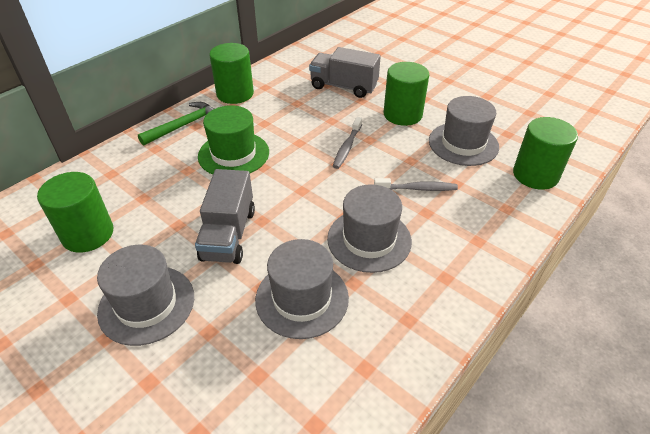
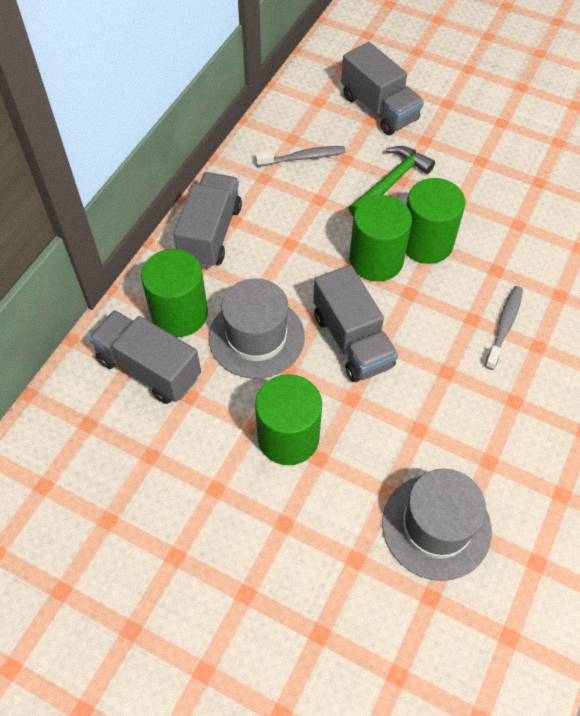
green hat: 1 -> 0
grey hat: 4 -> 2
grey truck: 2 -> 4

